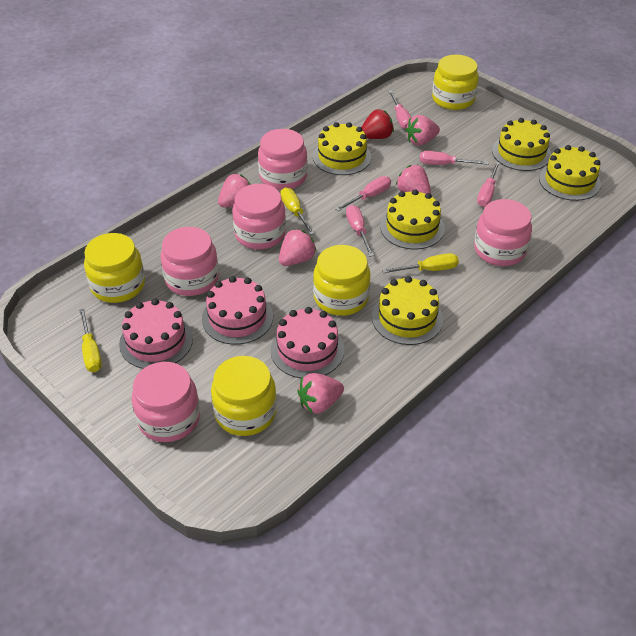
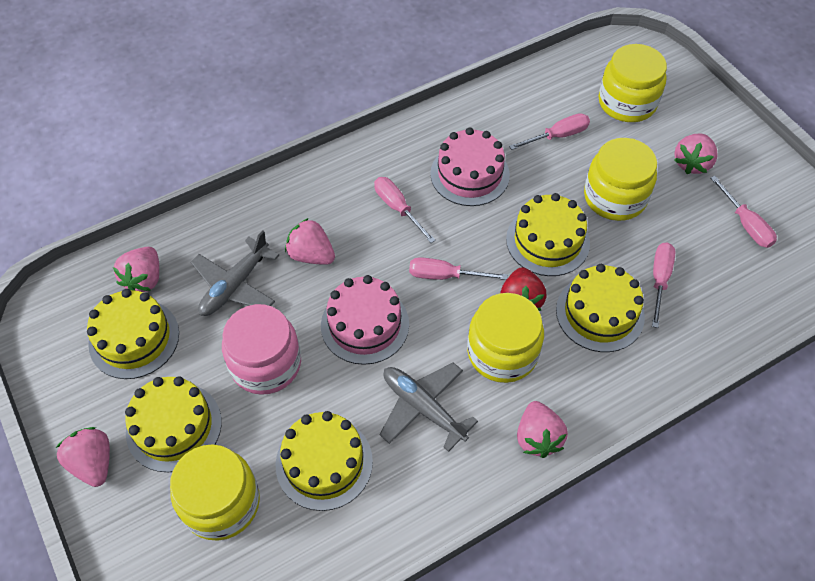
grey plane: 0 -> 2
pink cake: 3 -> 2
pink jar: 5 -> 1
yellow screwdriver: 3 -> 0

